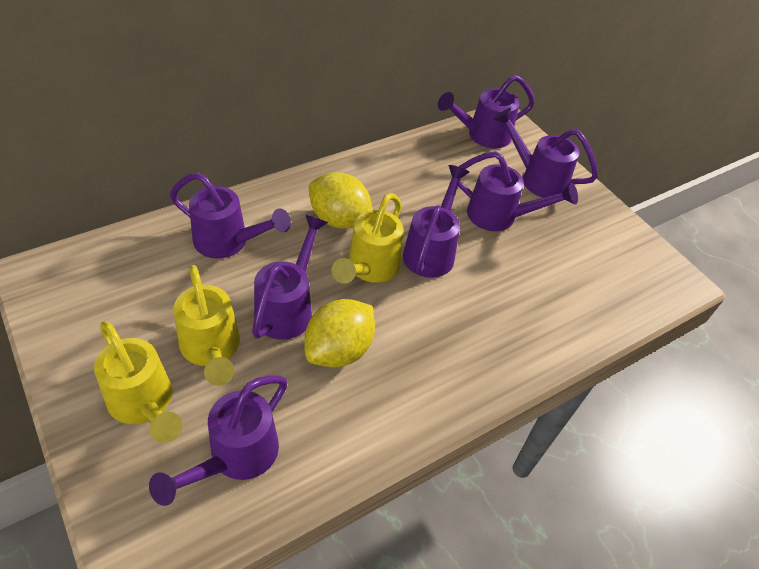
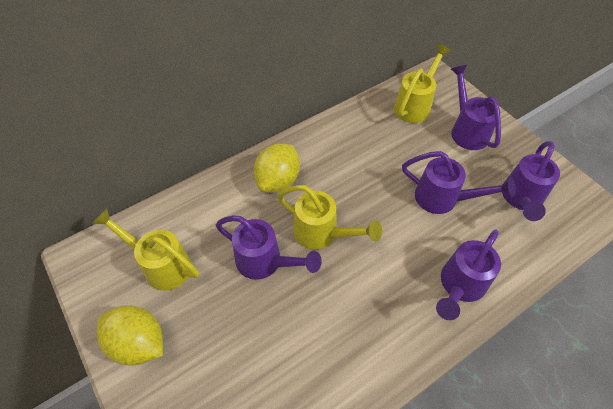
purple watering can: 7 -> 5

